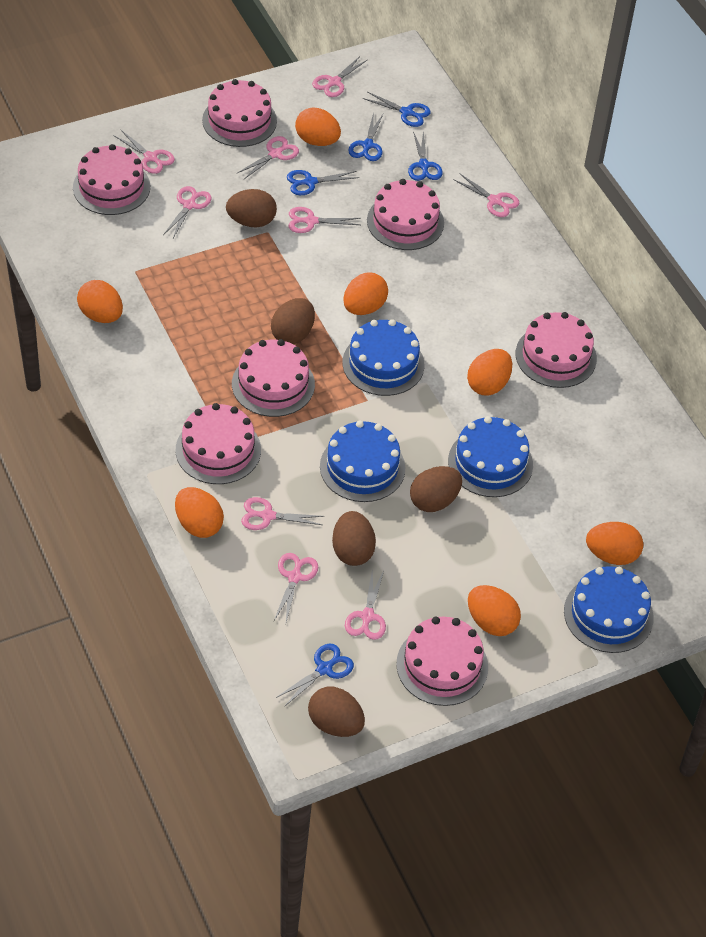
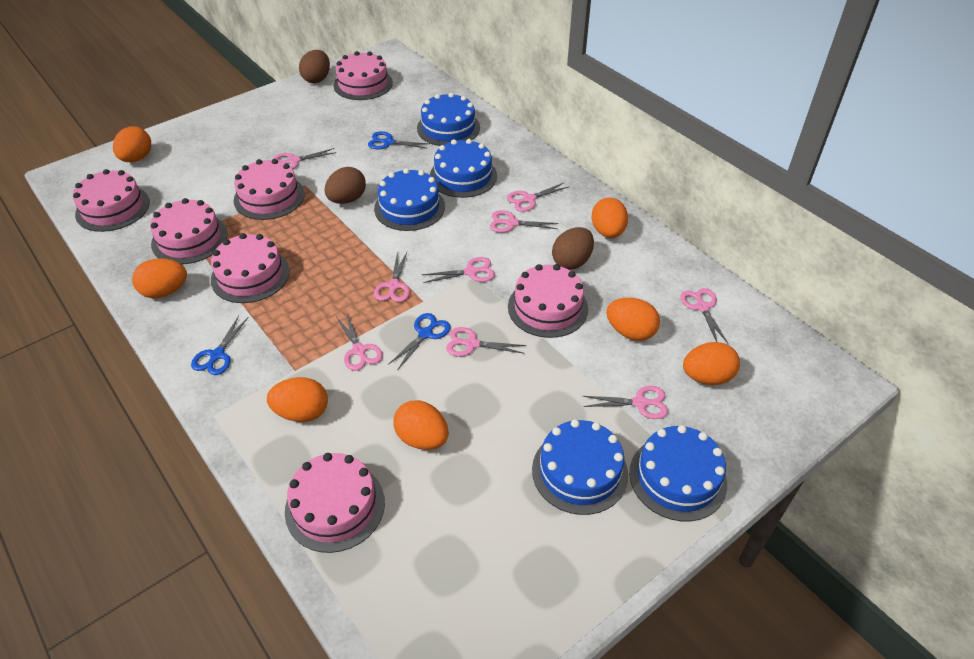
blue cake: 4 -> 5
blue scissors: 5 -> 3
brown egg: 5 -> 3

